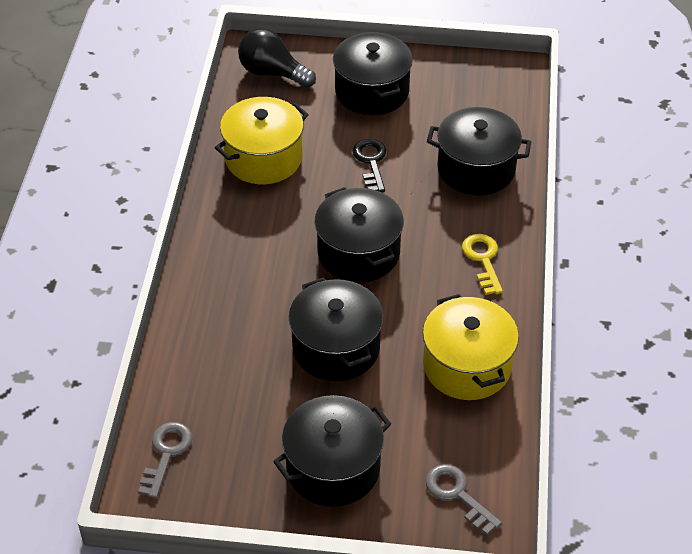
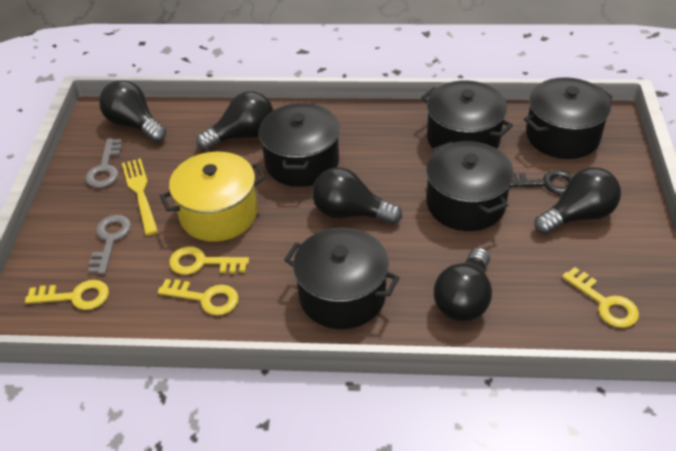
black light bulb: 1 -> 5
yellow fork: 0 -> 1
yellow key: 1 -> 4
yellow pot: 2 -> 1

